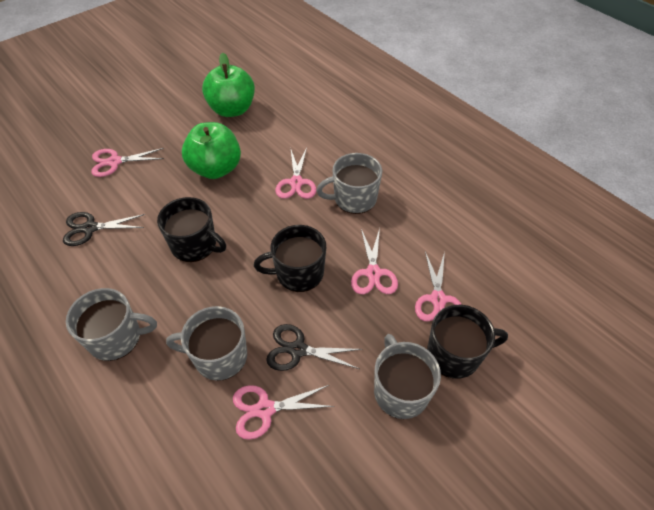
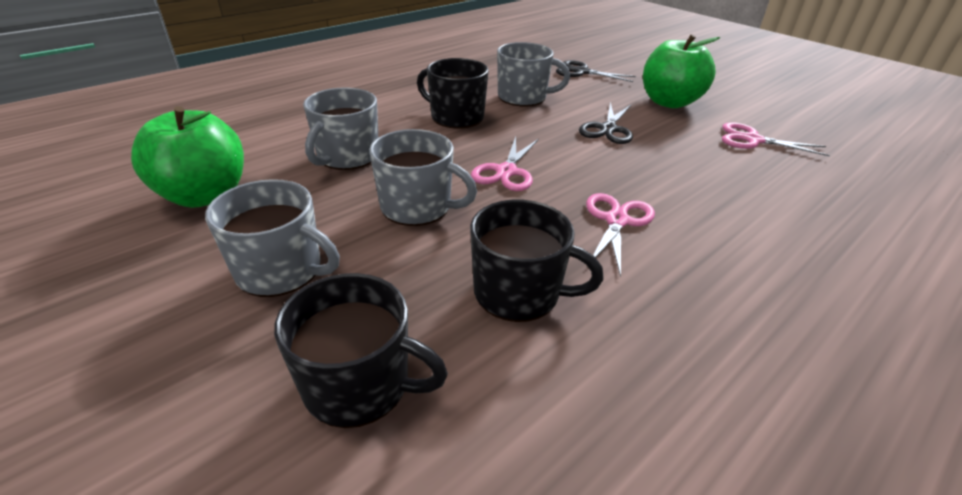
pink scissors: 5 -> 3

